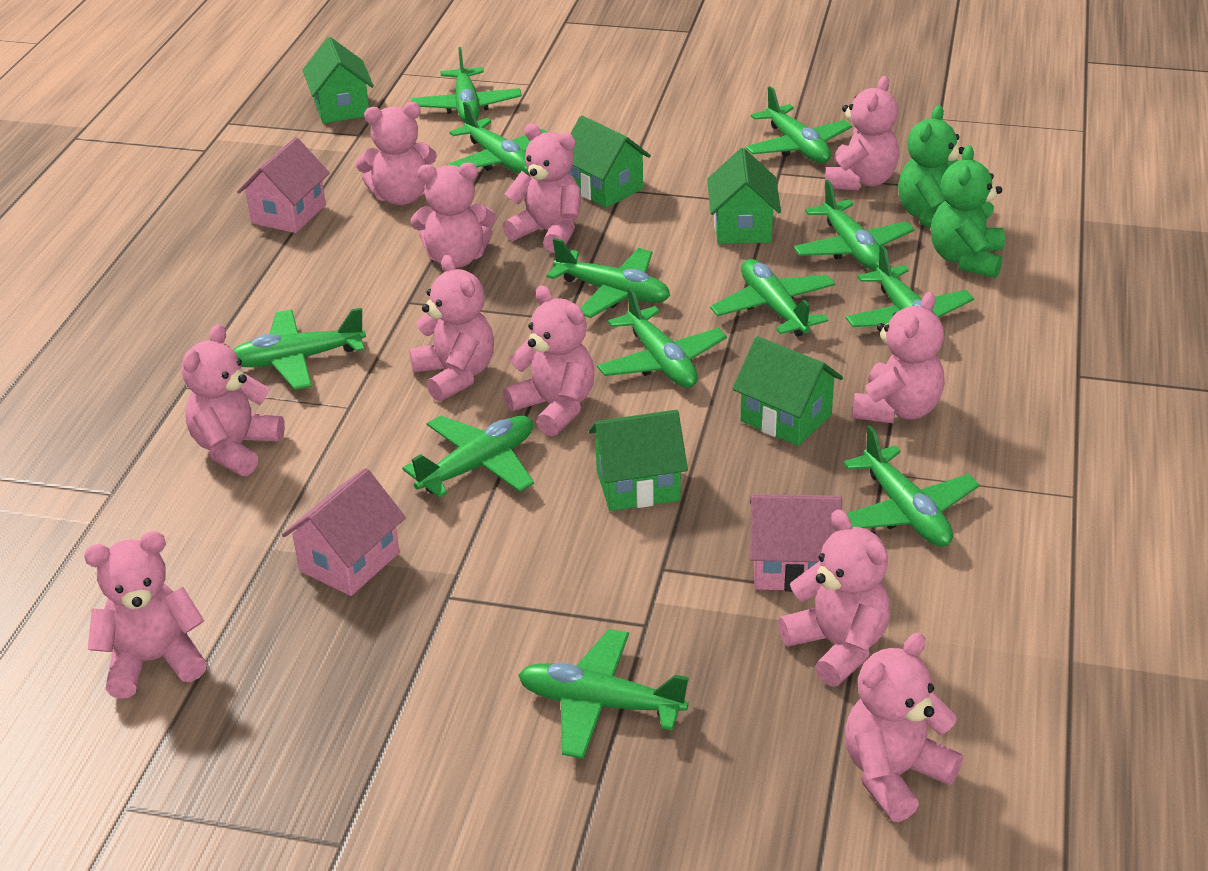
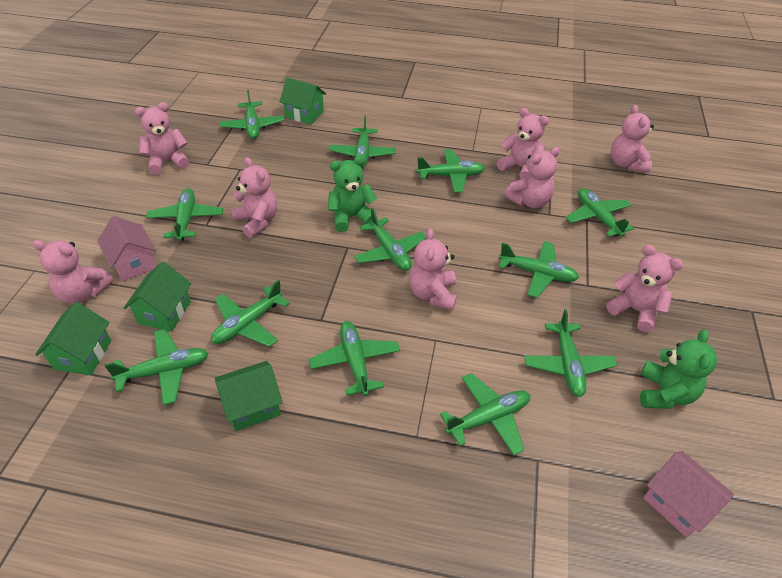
green house: 5 -> 4
pink house: 3 -> 2
pink teddy bear: 11 -> 8

